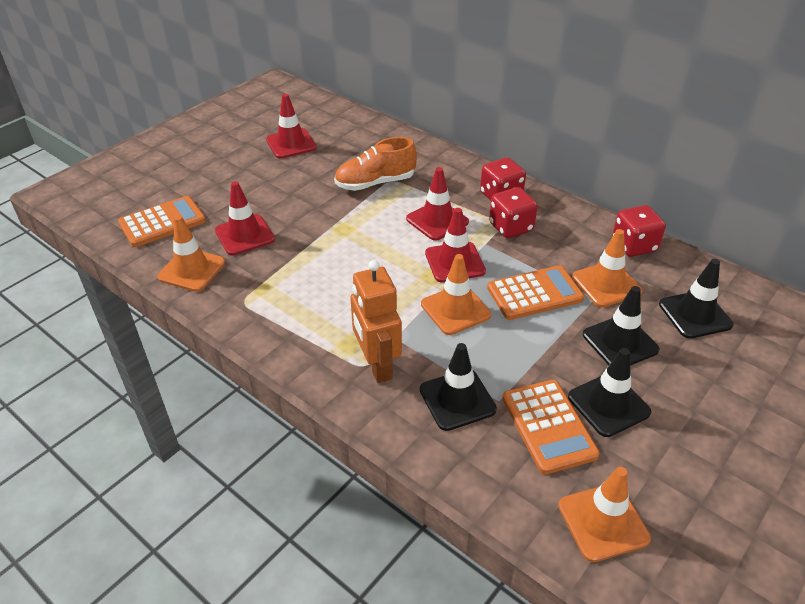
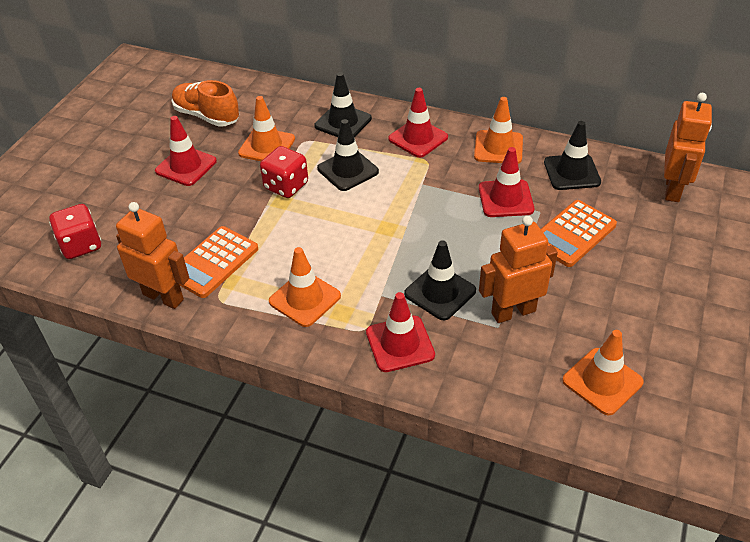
orange calculator: 3 -> 2
orange robot: 1 -> 3
red dice: 3 -> 2

